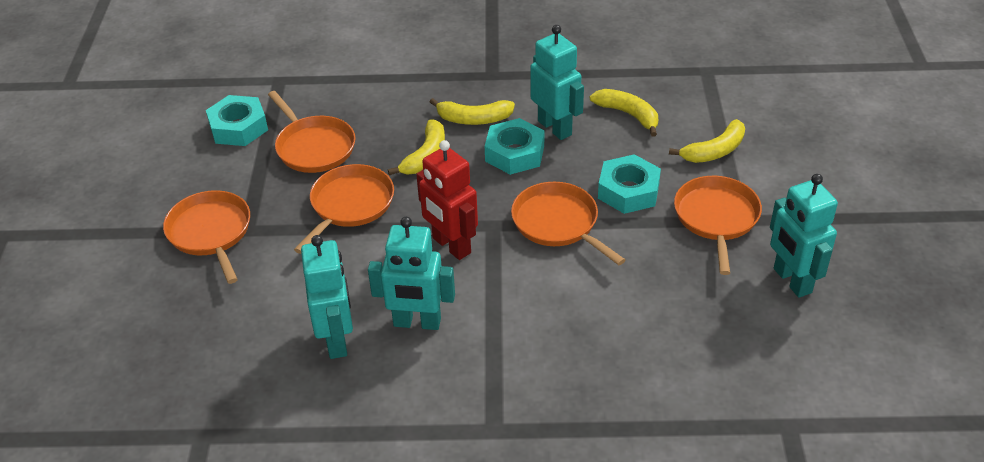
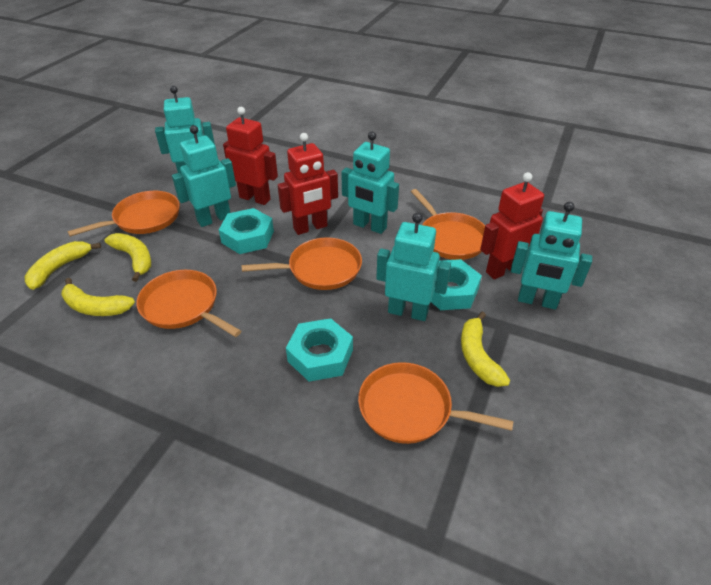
red robot: 1 -> 3
turquoise robot: 4 -> 5

